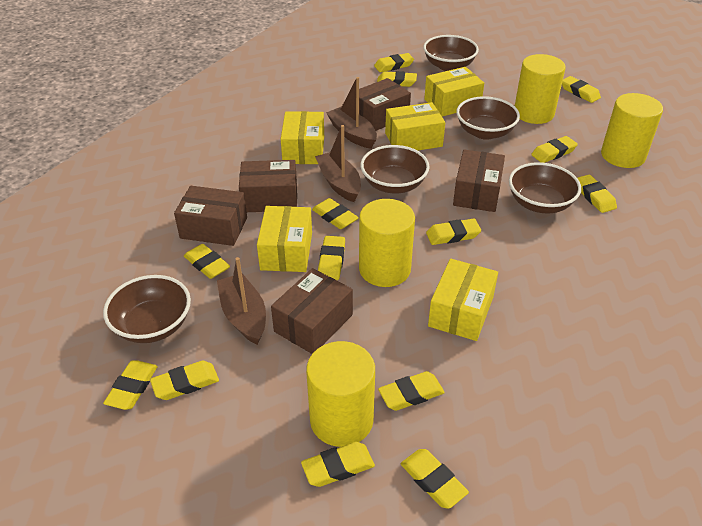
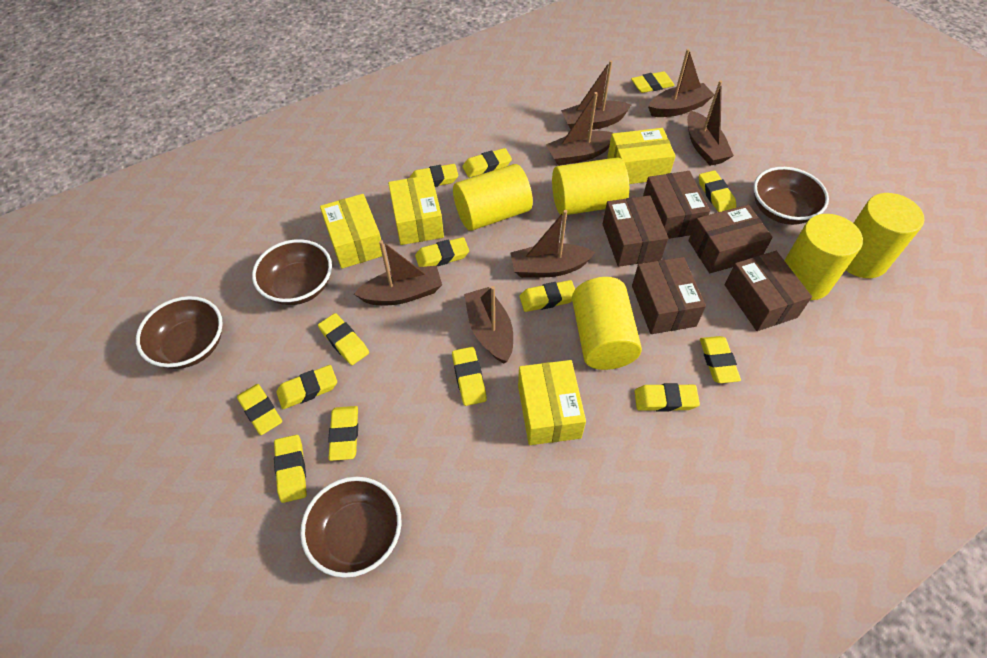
brown boat: 3 -> 7
brown bowl: 5 -> 4
yellow box: 5 -> 4
yellow cylinder: 4 -> 5

